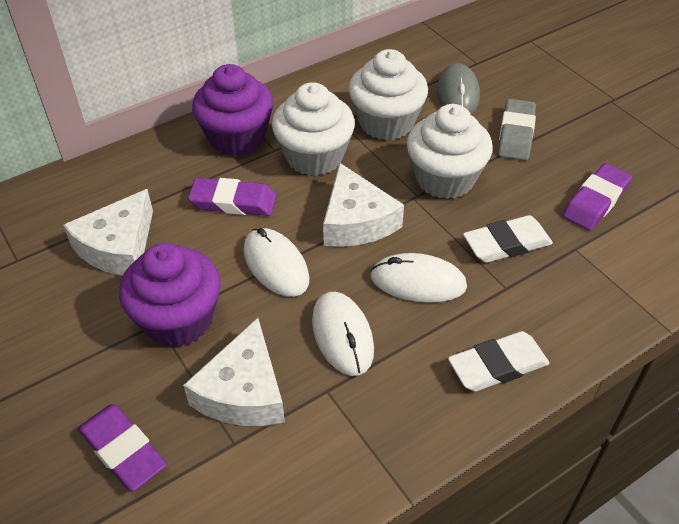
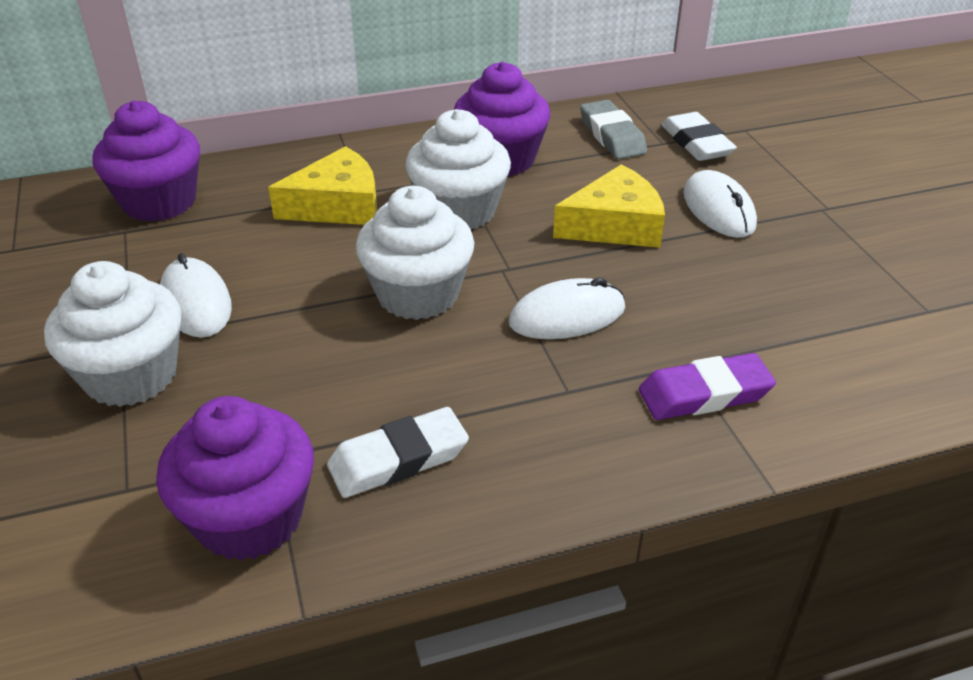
grey mouse: 1 -> 0
purple cupcake: 2 -> 3
purple eraser: 3 -> 1
white cheese: 3 -> 0
yellow cheese: 0 -> 2

